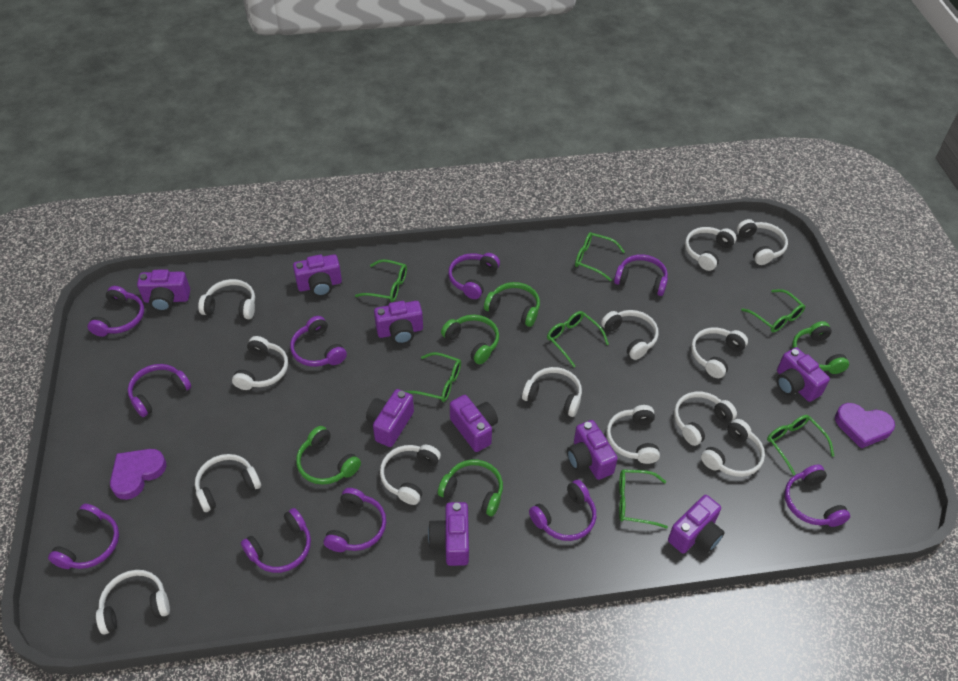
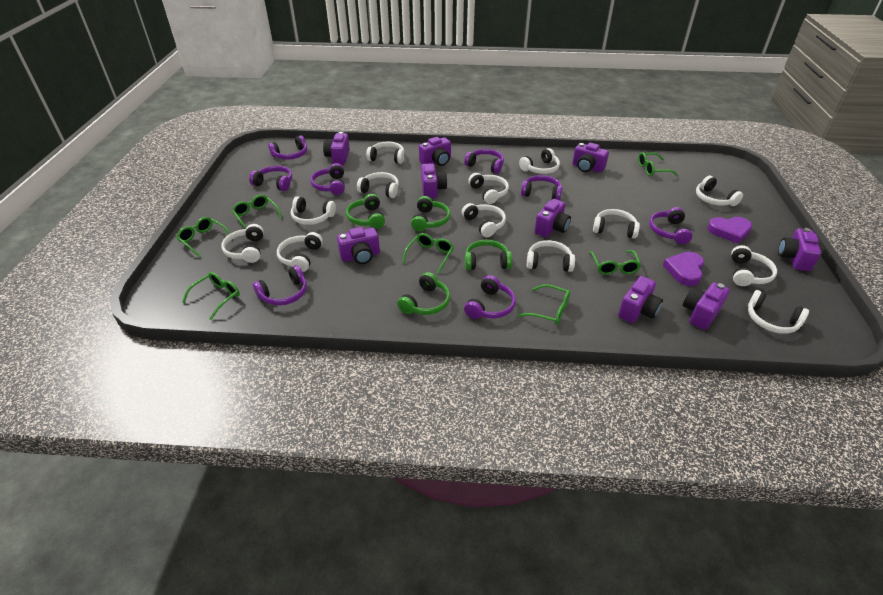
green headphones: 5 -> 4
purple headphones: 10 -> 8

